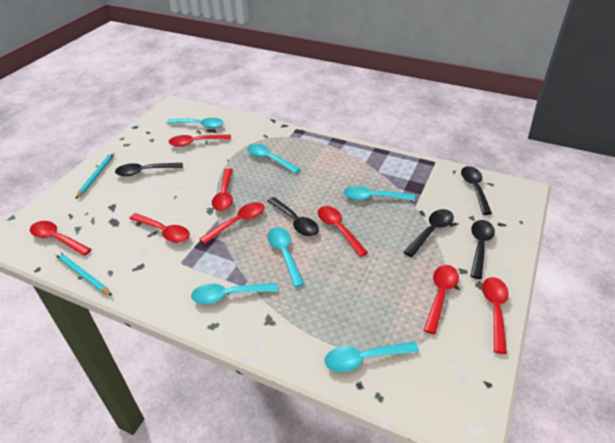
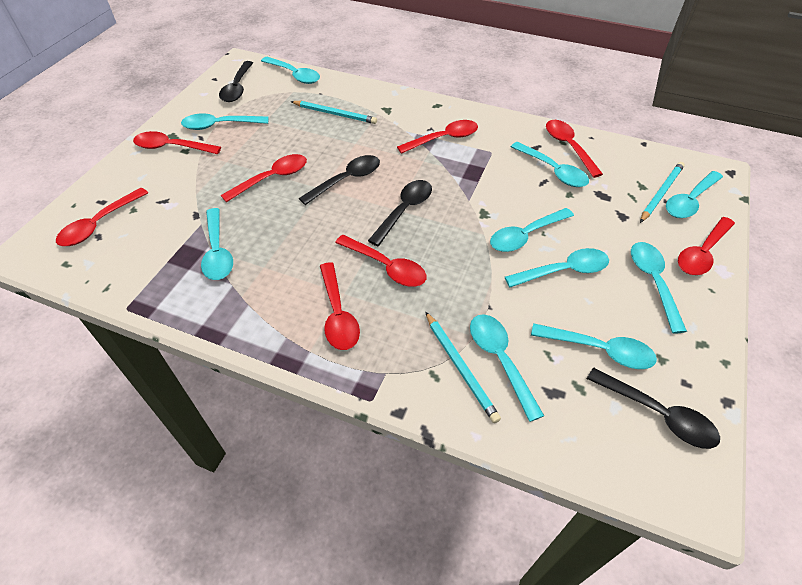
black spoon: 5 -> 4
turquoise pencil: 2 -> 3
turquoise spoon: 6 -> 10

